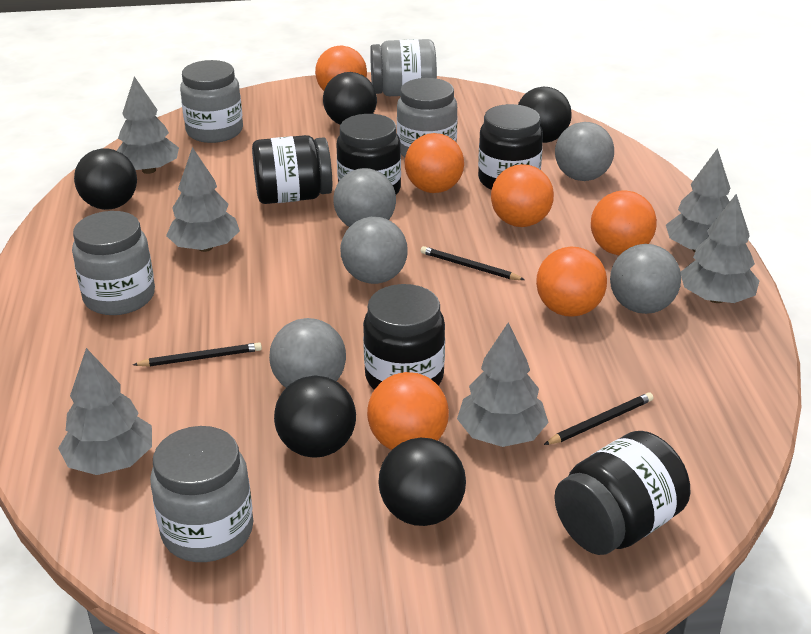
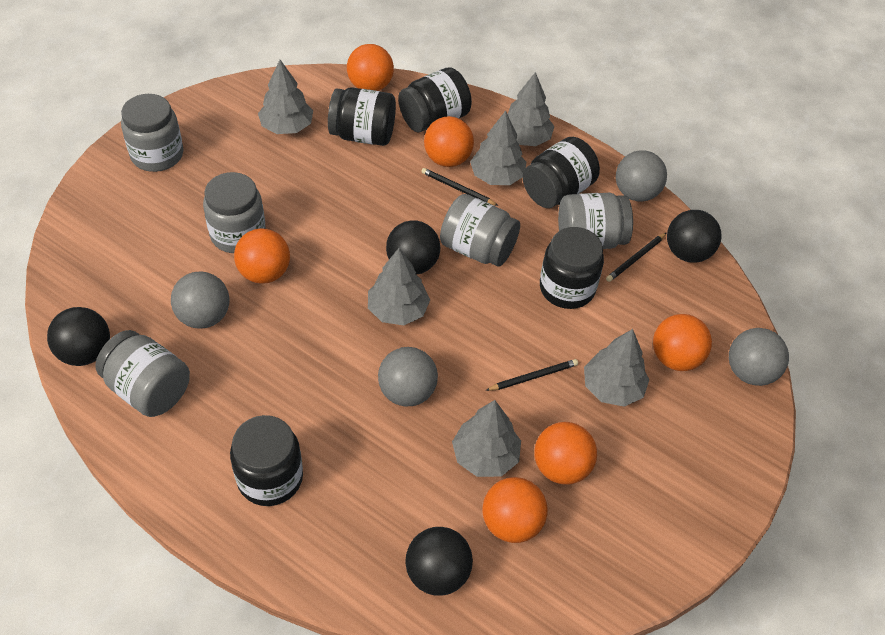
black ball: 5 -> 4
grey ball: 5 -> 4

